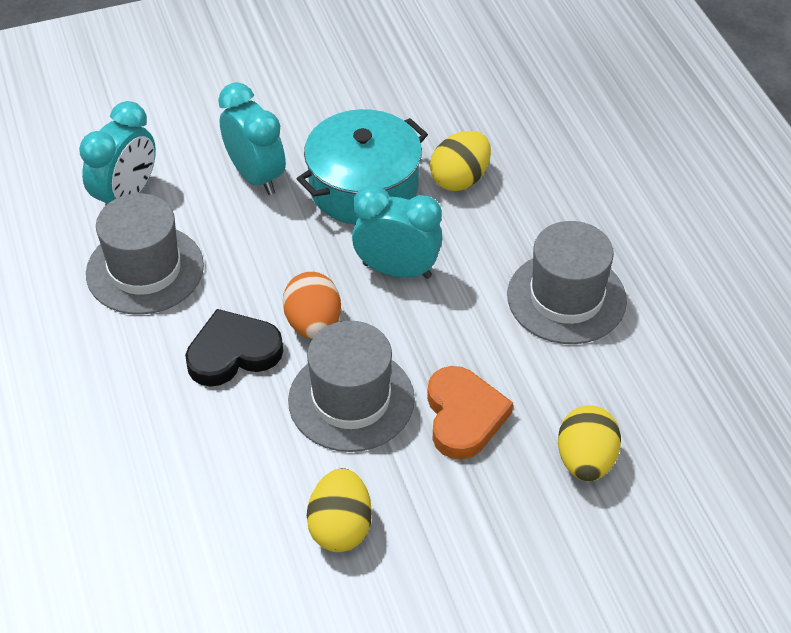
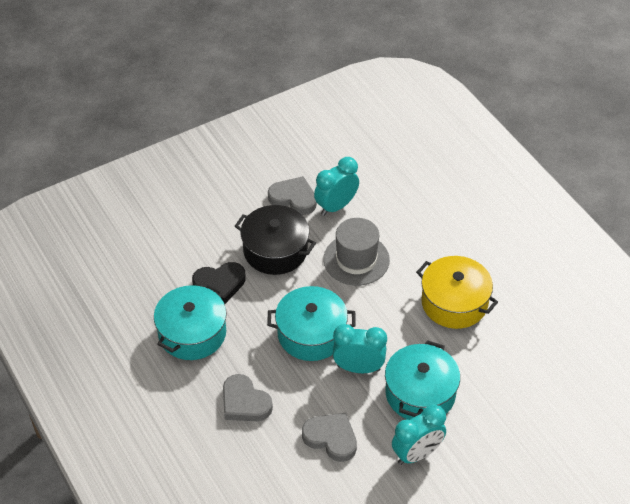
black pot: 0 -> 1
grey hat: 3 -> 1
grey heart: 0 -> 3
orange egg: 1 -> 0
orange heart: 1 -> 0
turquoise pot: 1 -> 3
yellow egg: 3 -> 0
yellow pot: 0 -> 1

